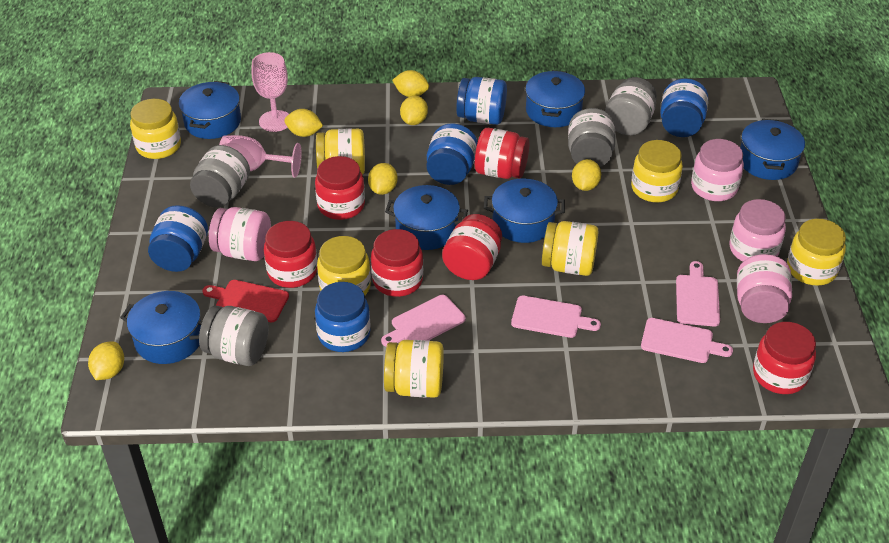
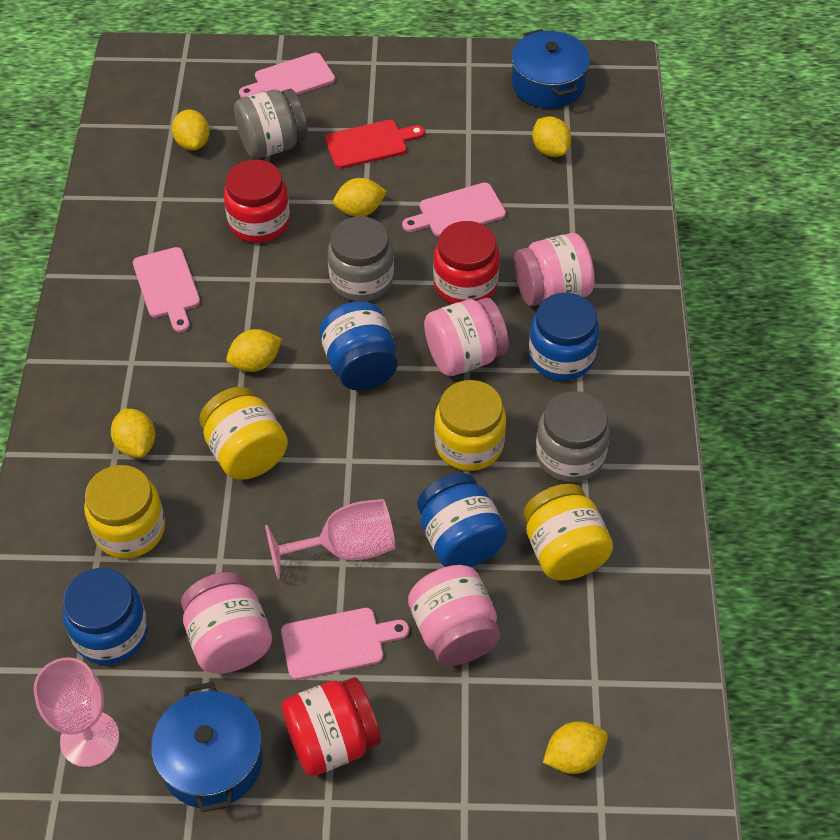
blue jar: 5 -> 4
blue pot: 6 -> 2
grey jar: 4 -> 3
red jar: 6 -> 3
yellow jar: 7 -> 4

